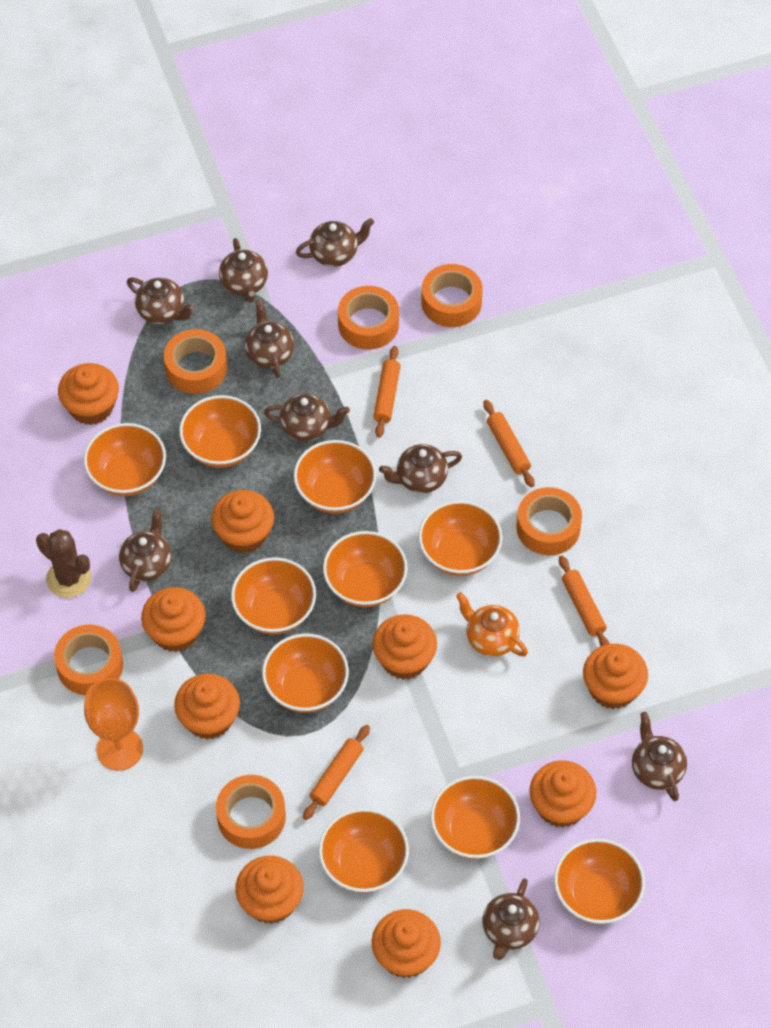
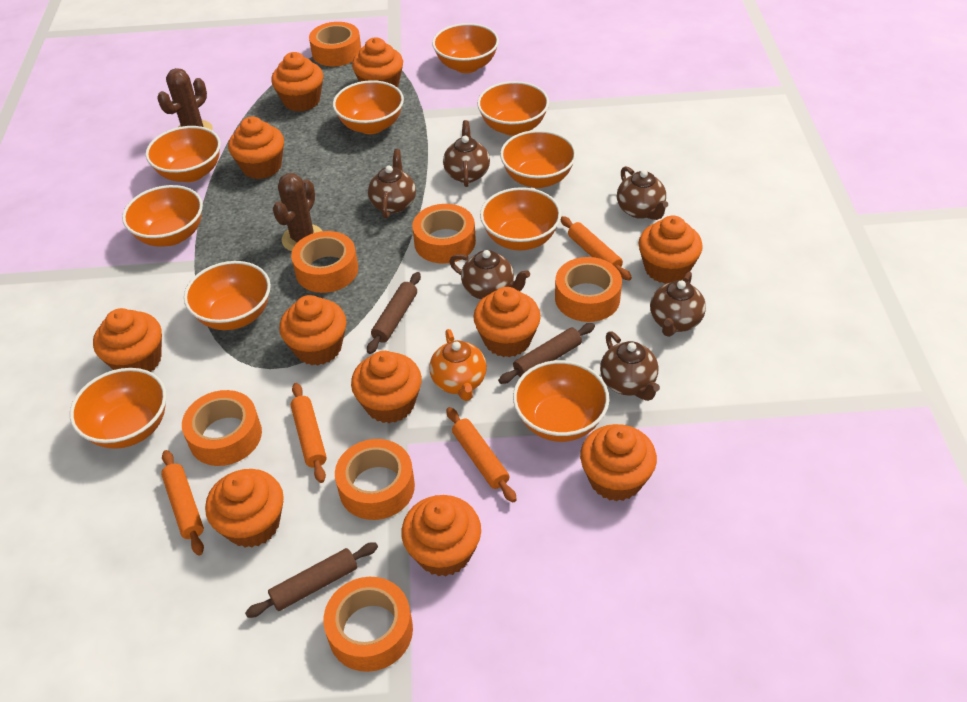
brown cactus: 1 -> 2
brown rolling pin: 0 -> 3
brown teapot: 9 -> 6
orange cupcake: 9 -> 11
orange goblet: 1 -> 0
orange tape: 6 -> 7

